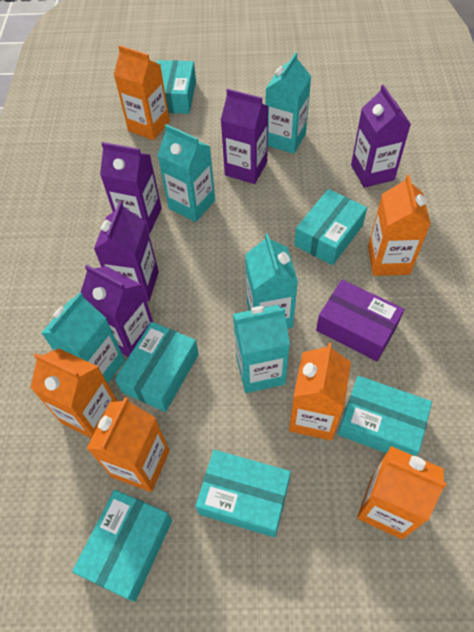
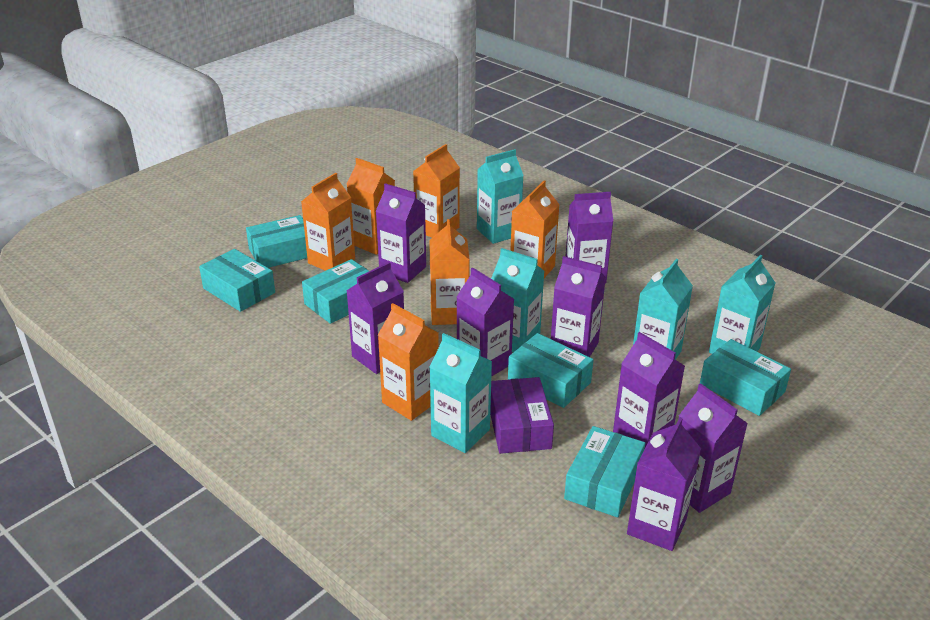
purple carton: 5 -> 8

